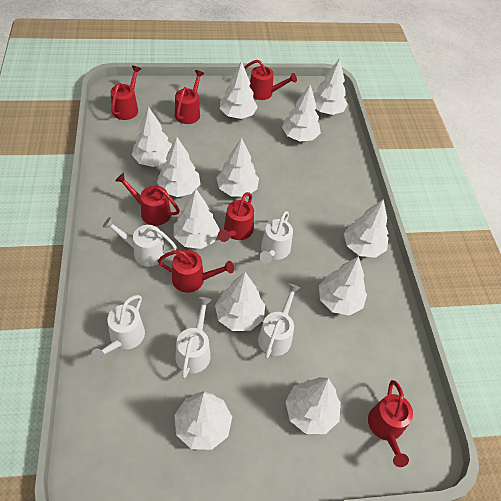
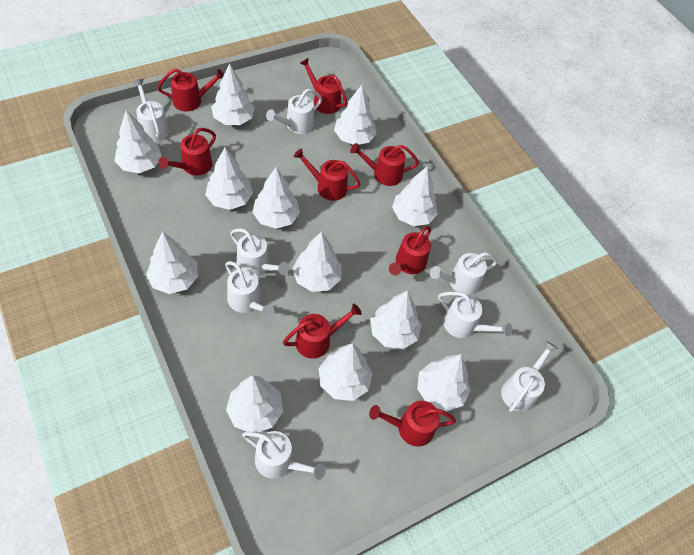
red watering can: 7 -> 8
white watering can: 5 -> 8

